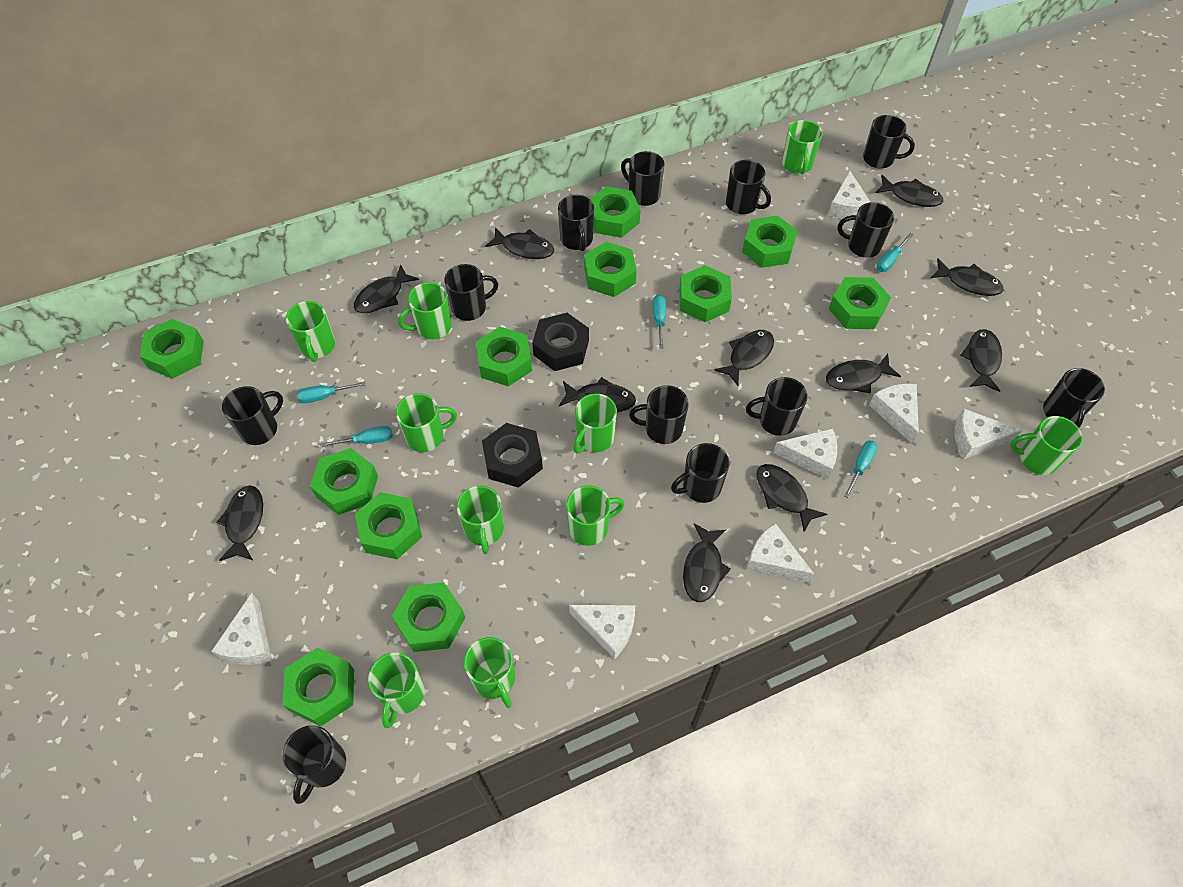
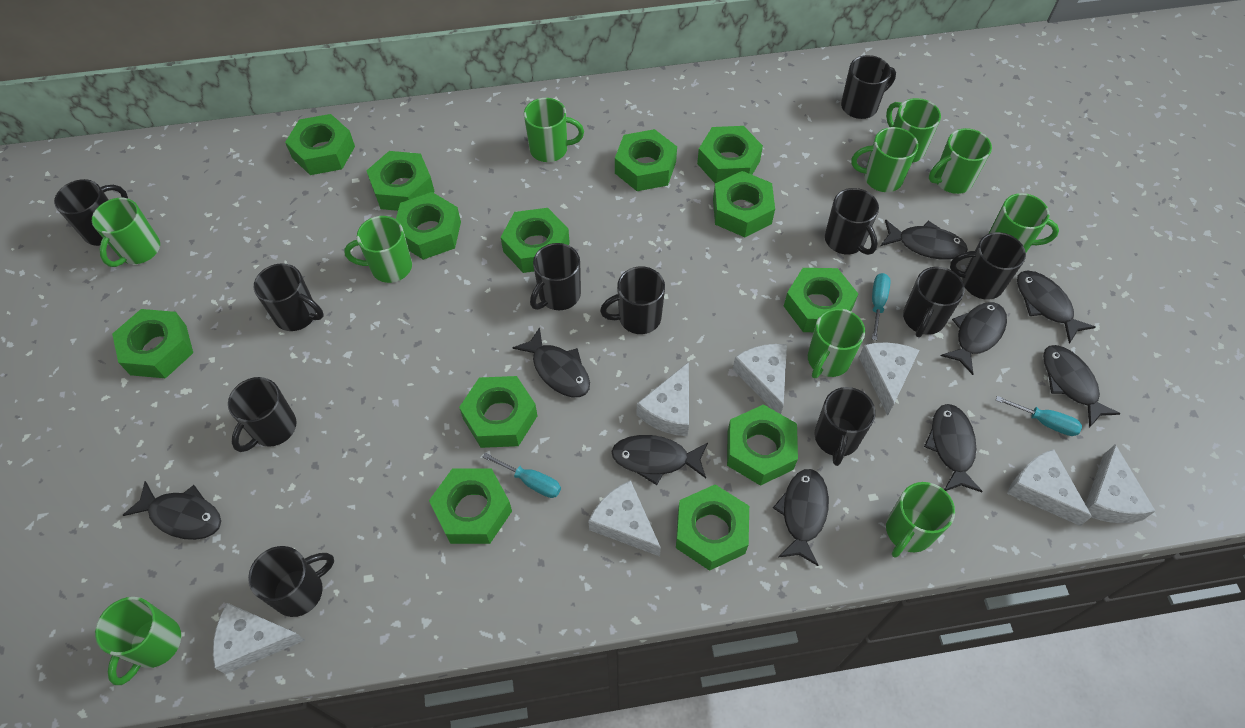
black fish: 11 -> 9
black mug: 12 -> 11
black nut: 2 -> 0
green nut: 11 -> 13
turquoise screwdriver: 5 -> 3

